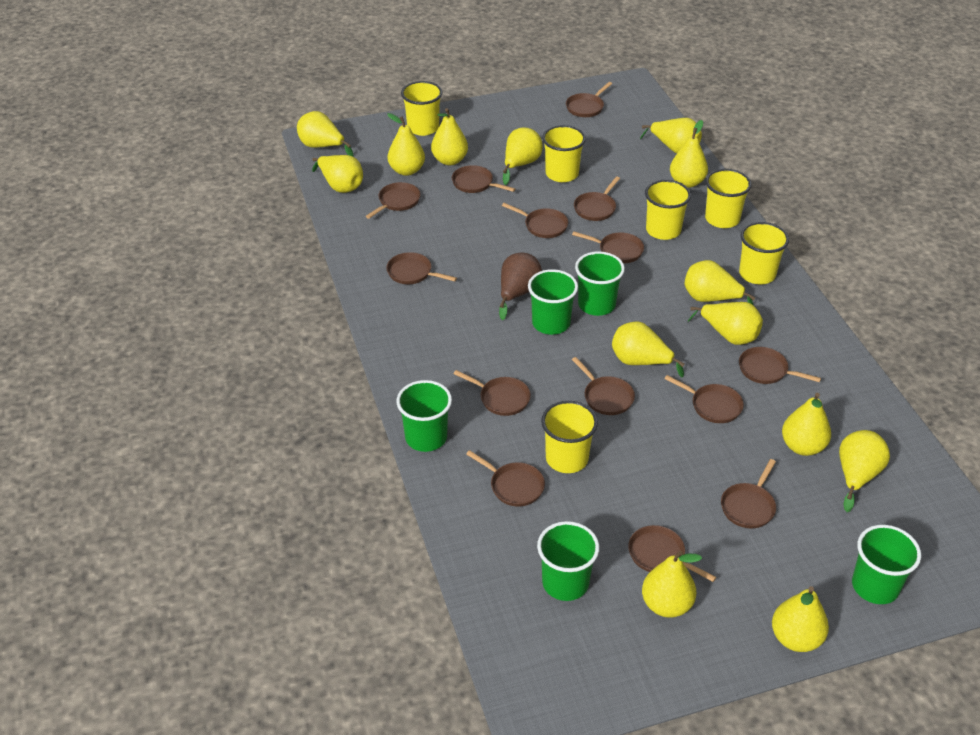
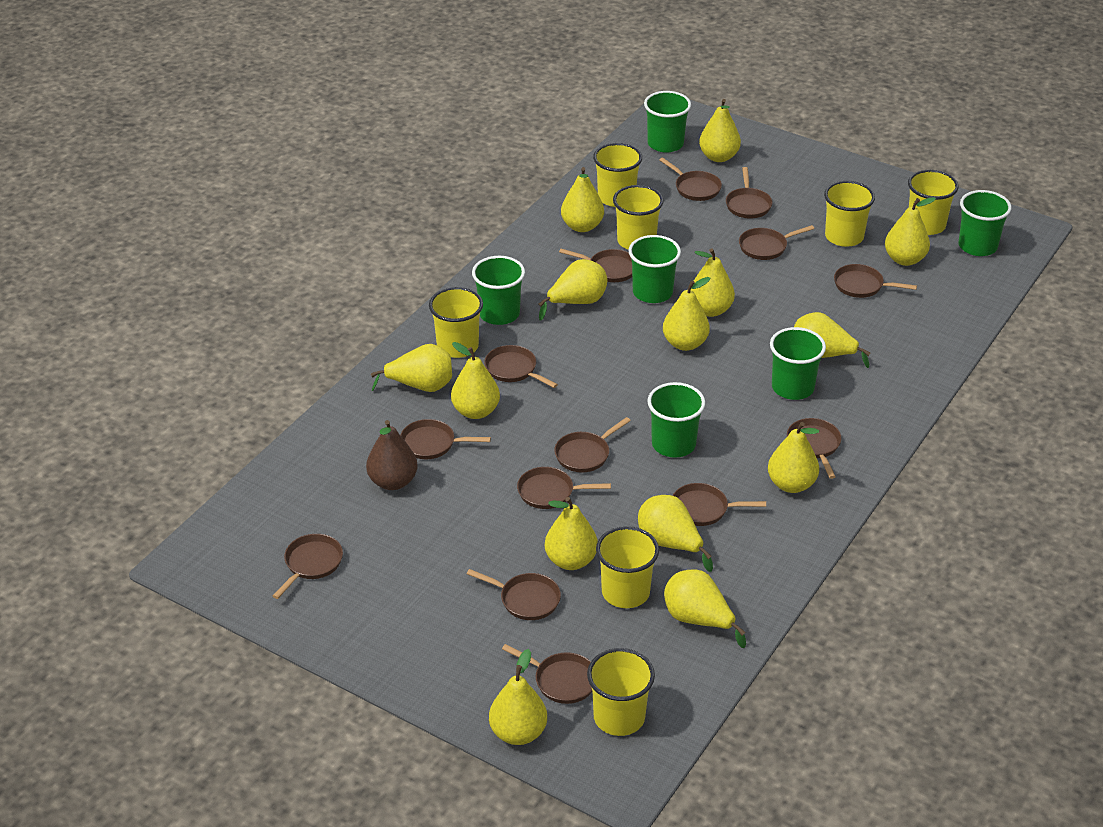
green cup: 5 -> 6
yellow cup: 6 -> 7

